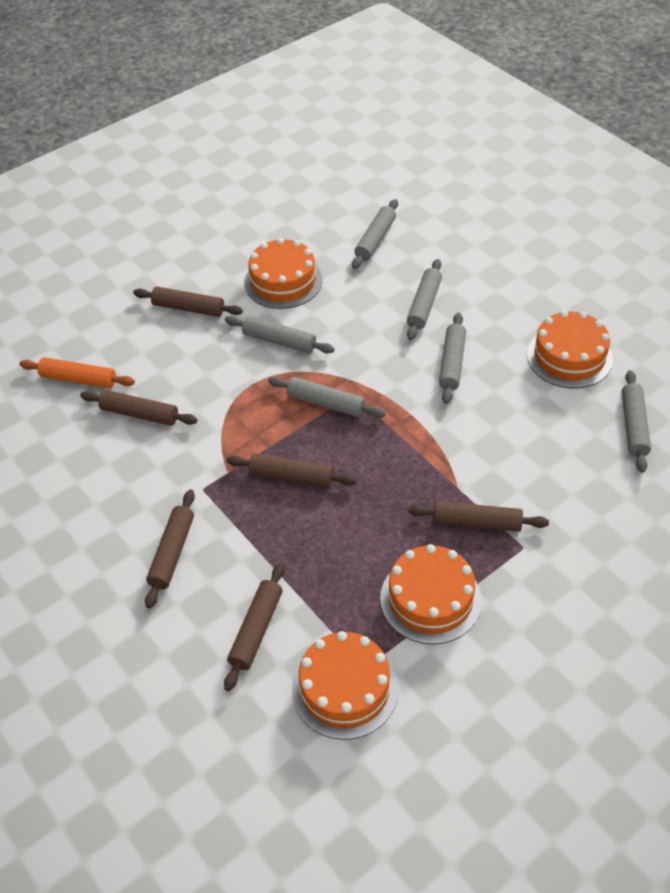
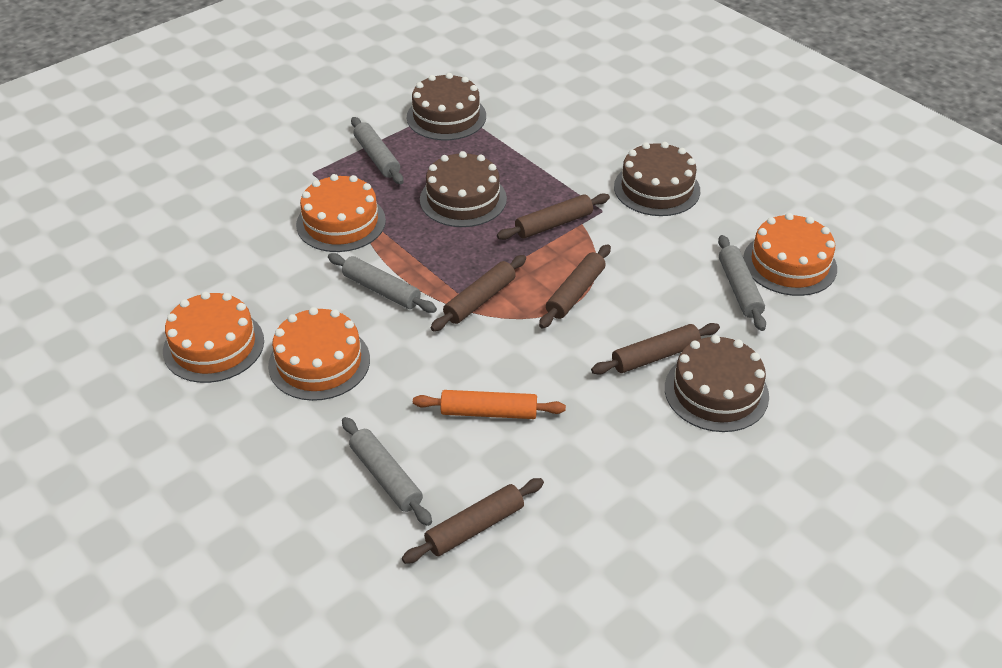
brown cake: 0 -> 4
brown rolling pin: 6 -> 5
grey rolling pin: 6 -> 4

